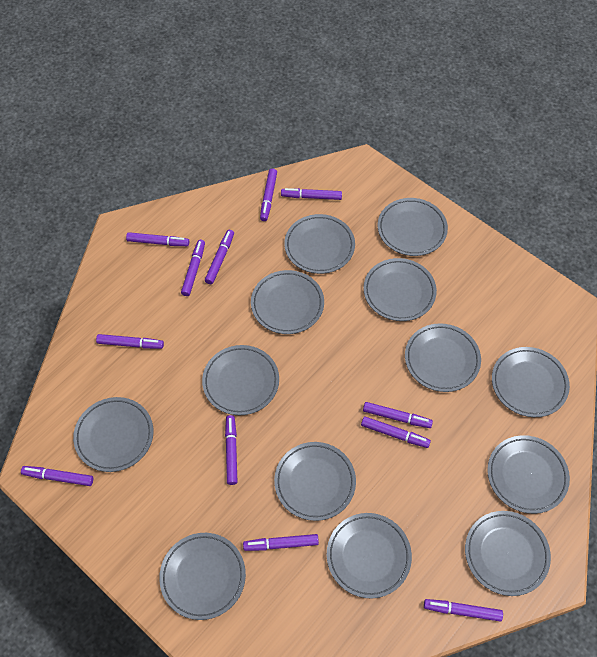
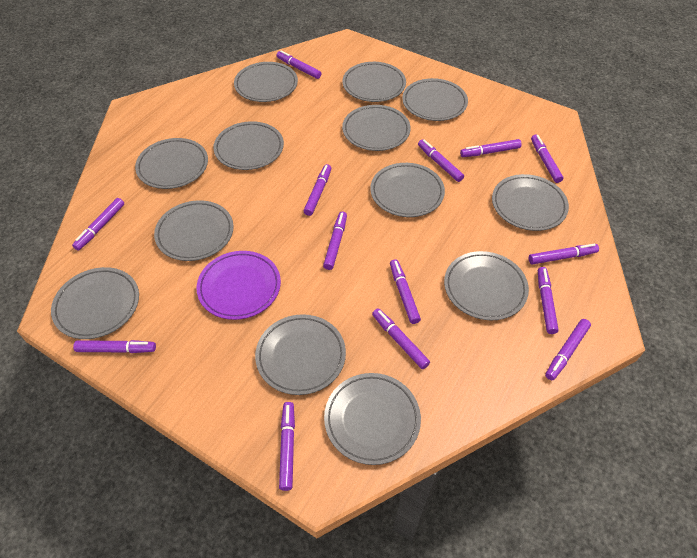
purple marker: 12 -> 14
purple plate: 0 -> 1

